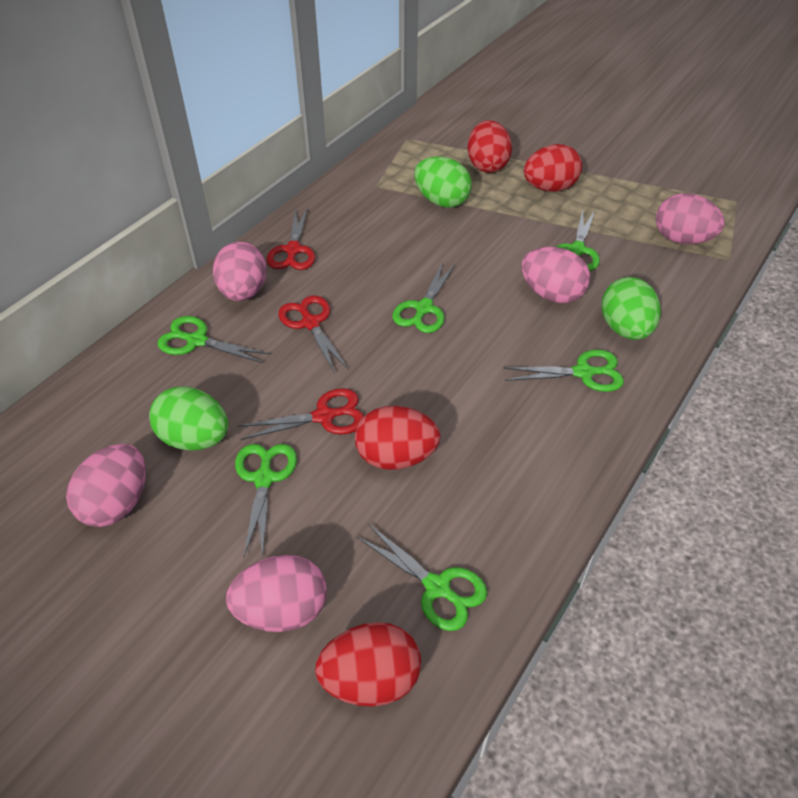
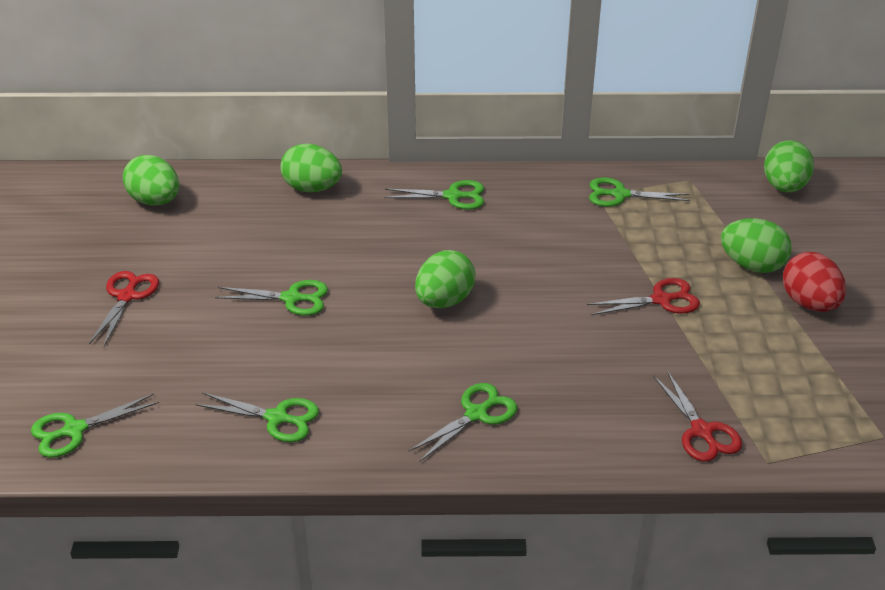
green egg: 3 -> 5
pink egg: 5 -> 0
red egg: 4 -> 1

